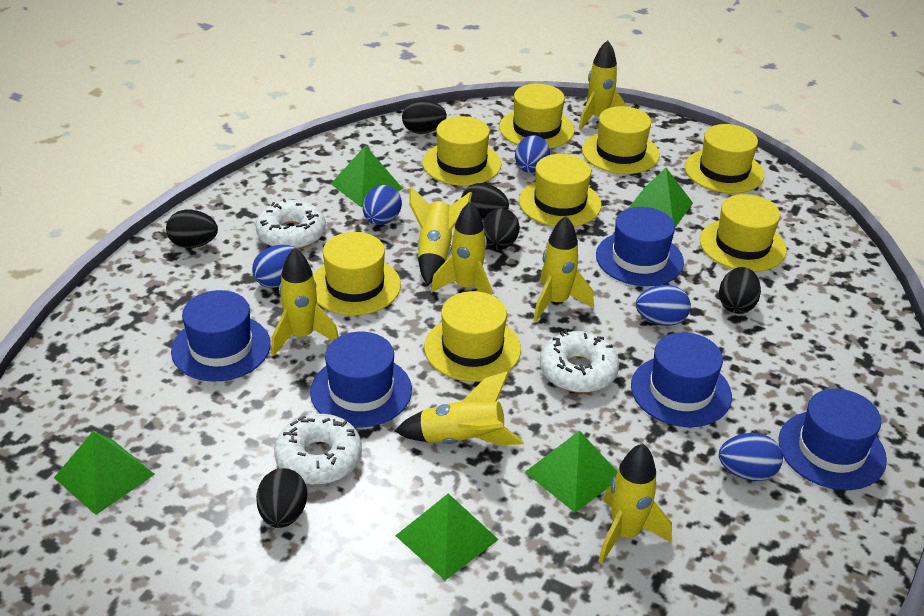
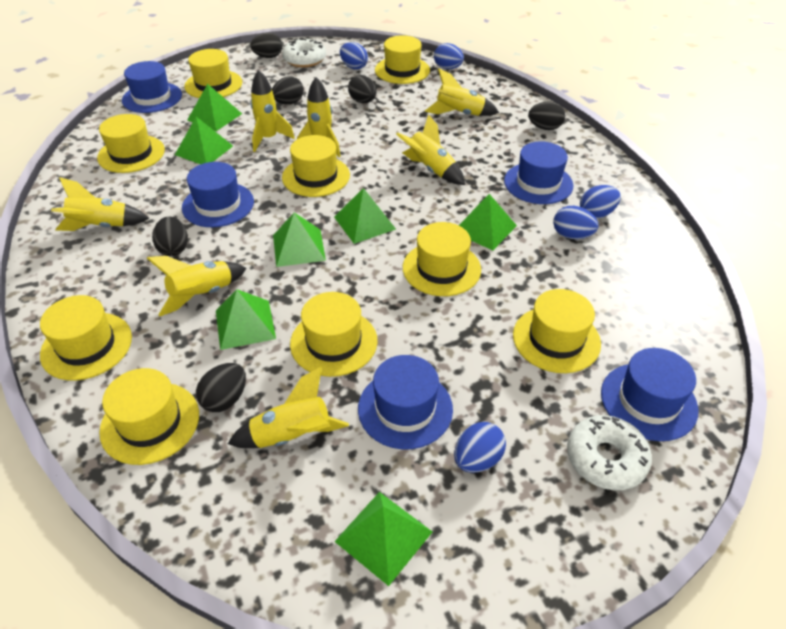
green pyramid: 5 -> 7
white donut: 3 -> 2
yellow hat: 8 -> 9

